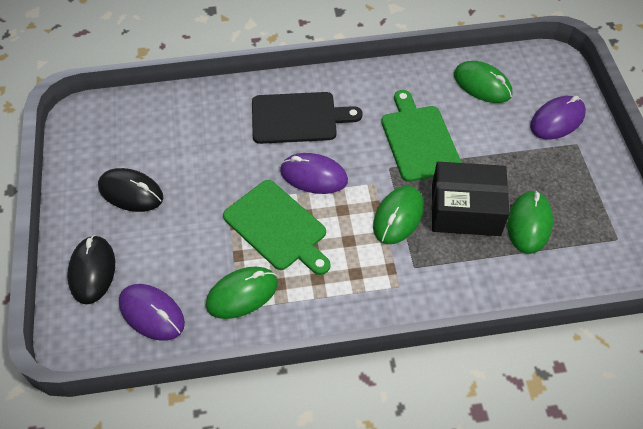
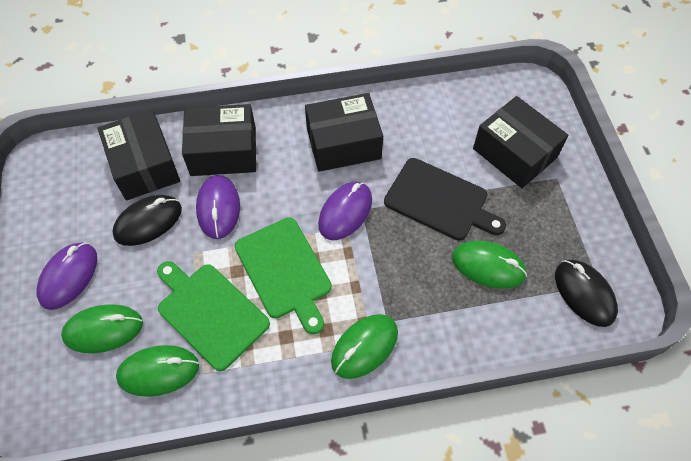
black box: 1 -> 4

